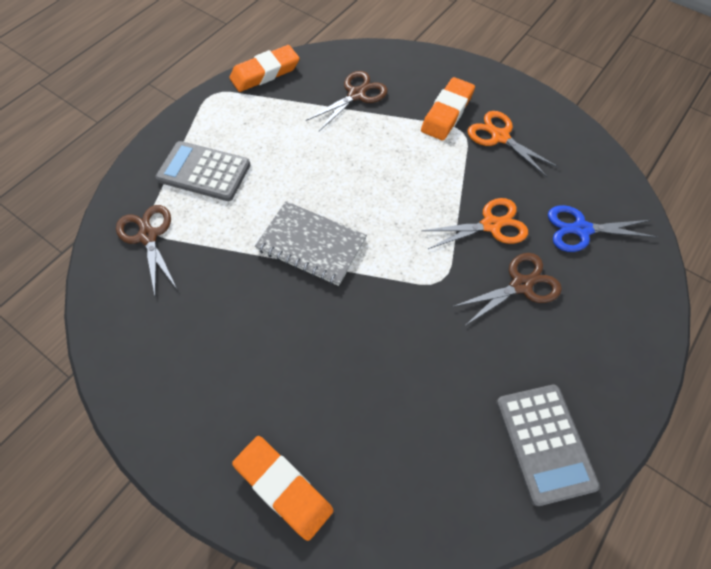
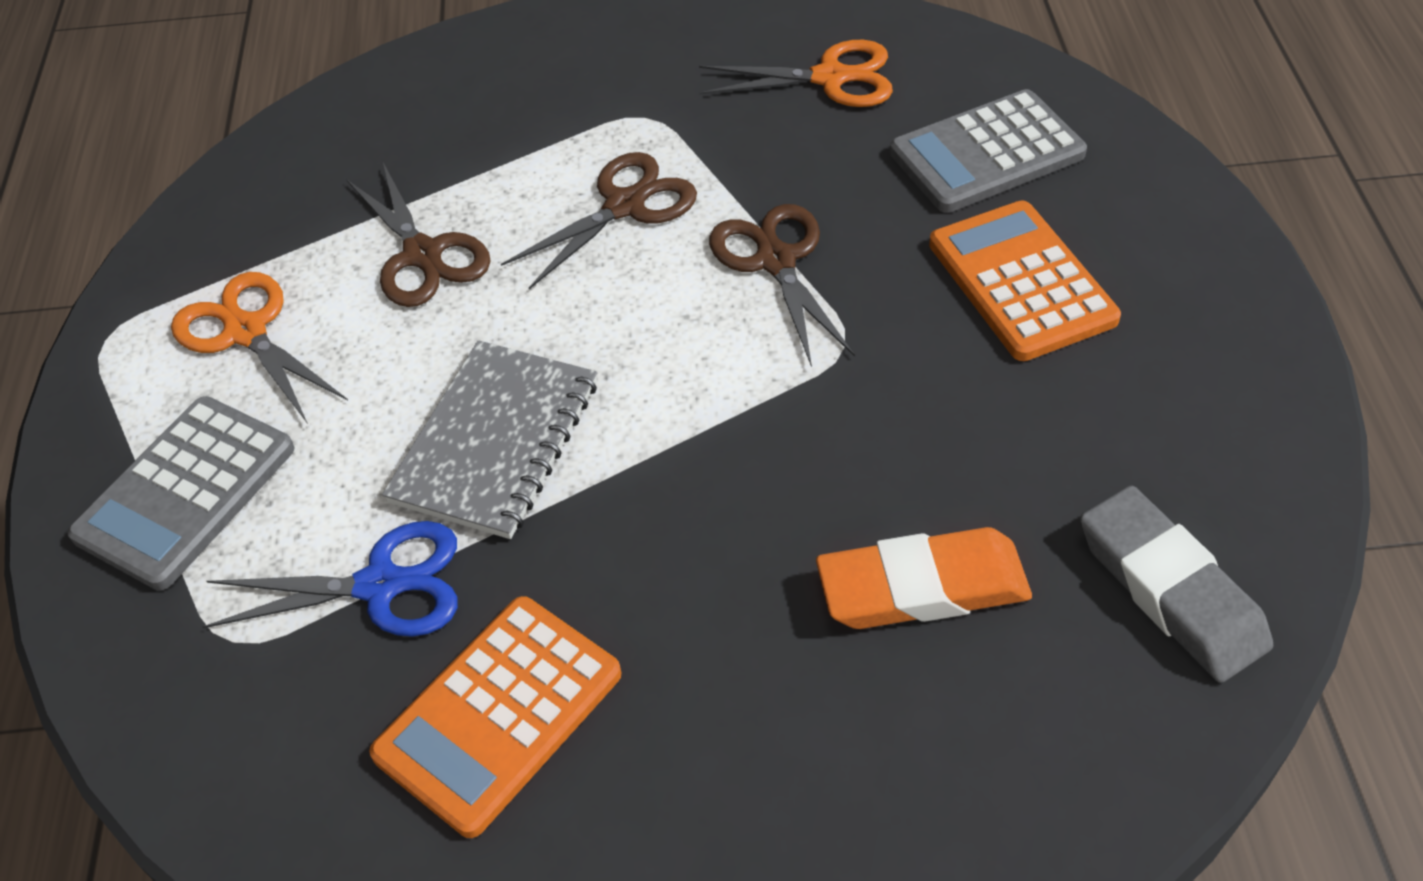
grey eraser: 0 -> 1
orange calculator: 0 -> 2
orange eraser: 3 -> 1

